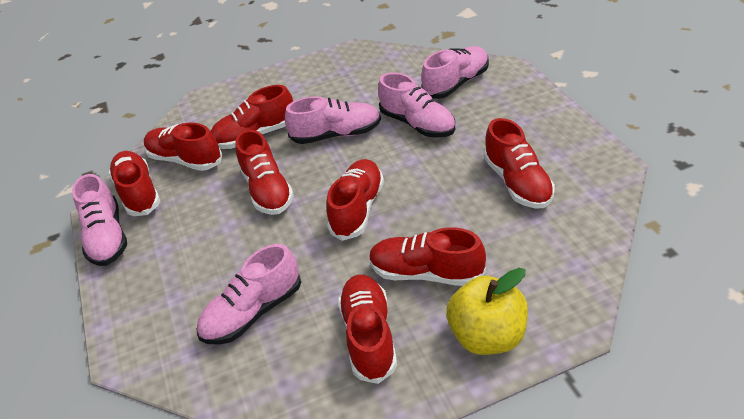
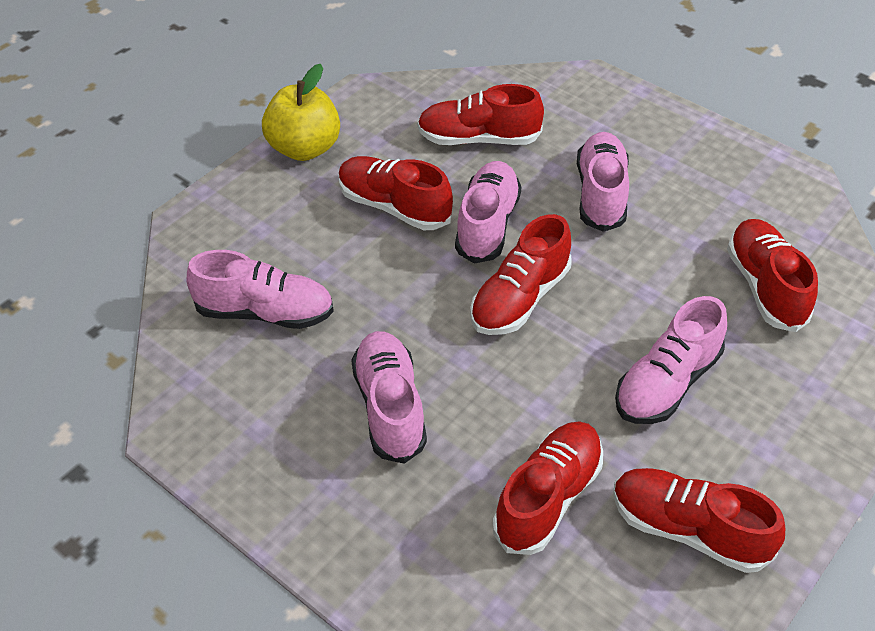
red shoe: 8 -> 6

